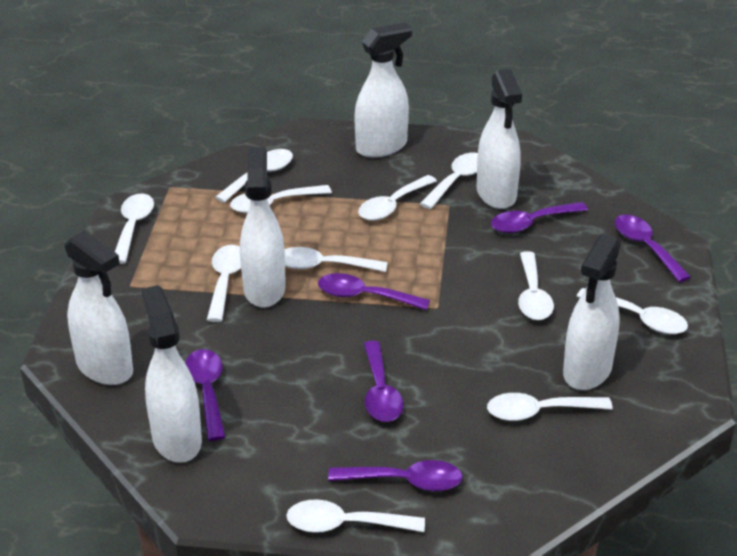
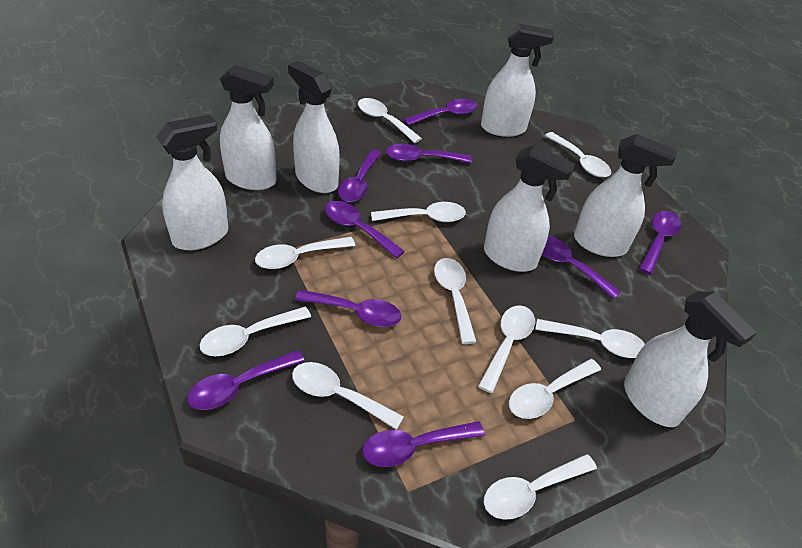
purple spoon: 6 -> 9
white spray bottle: 6 -> 7

